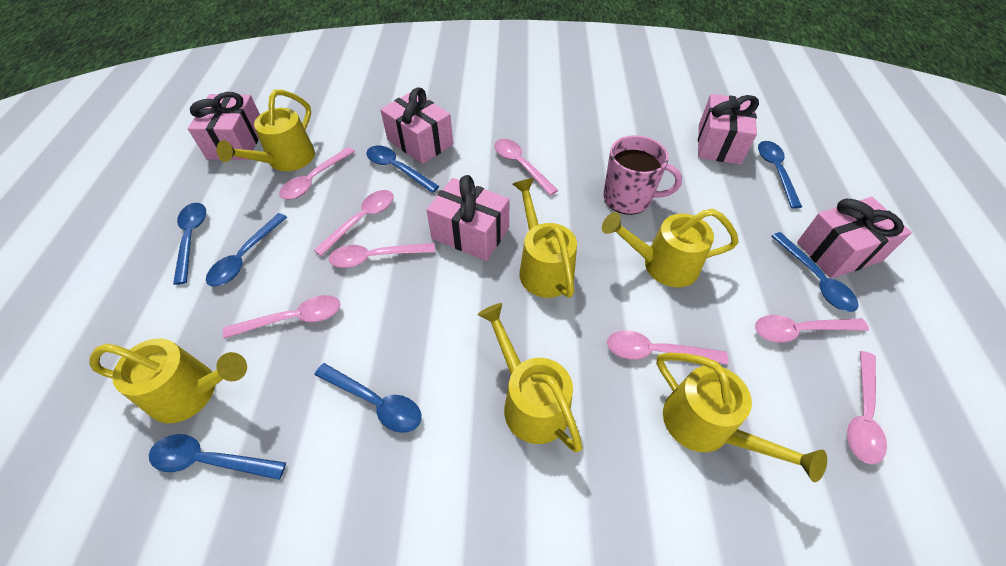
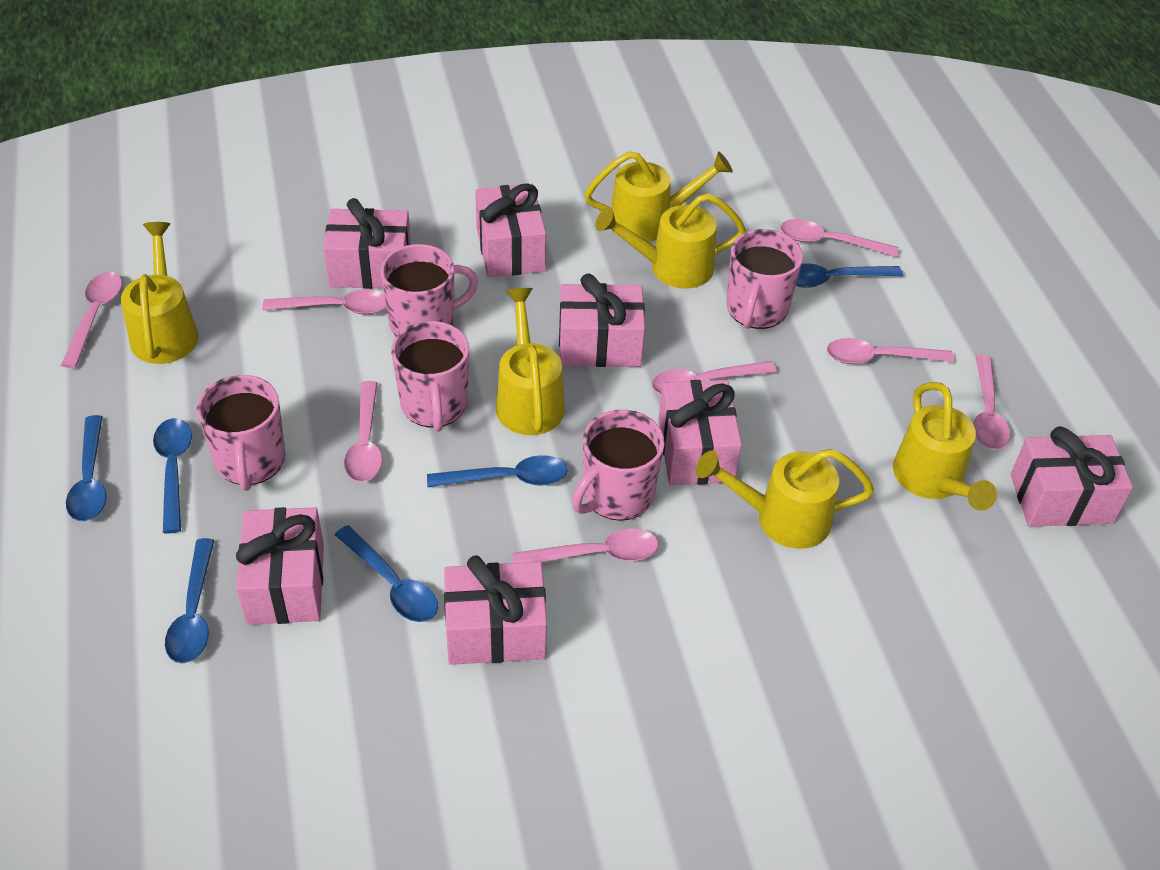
blue spoon: 7 -> 6
pink gift: 5 -> 7
pink mug: 1 -> 5

